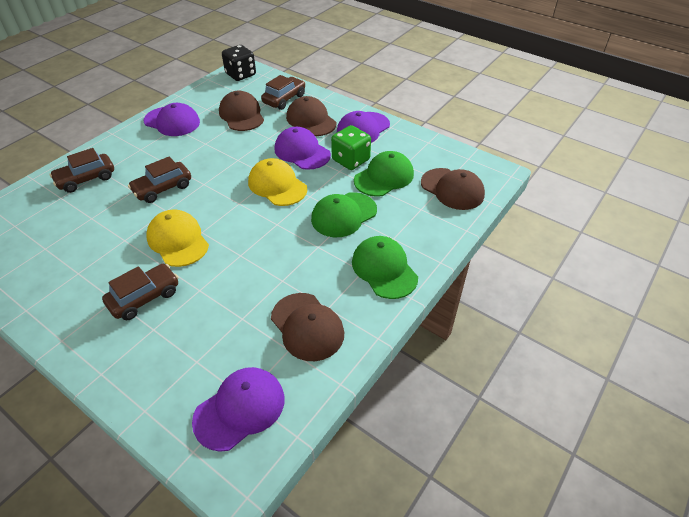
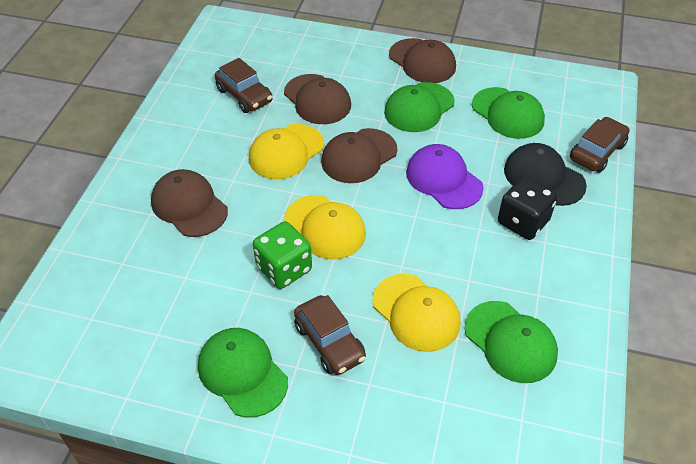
black cap: 0 -> 1
brown car: 4 -> 3
green cap: 3 -> 4
purple cap: 4 -> 1
yellow cap: 2 -> 3

